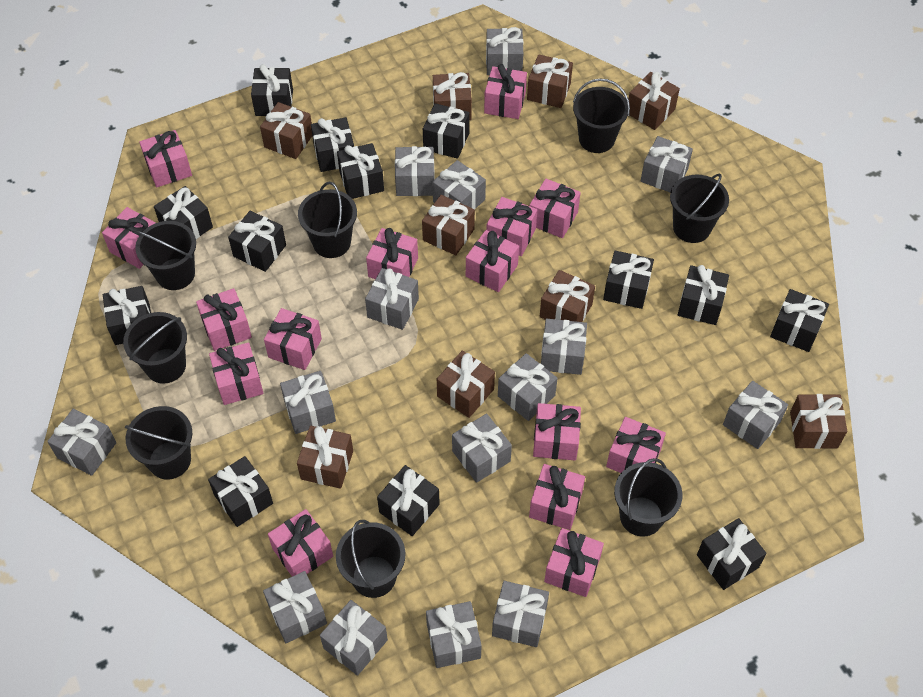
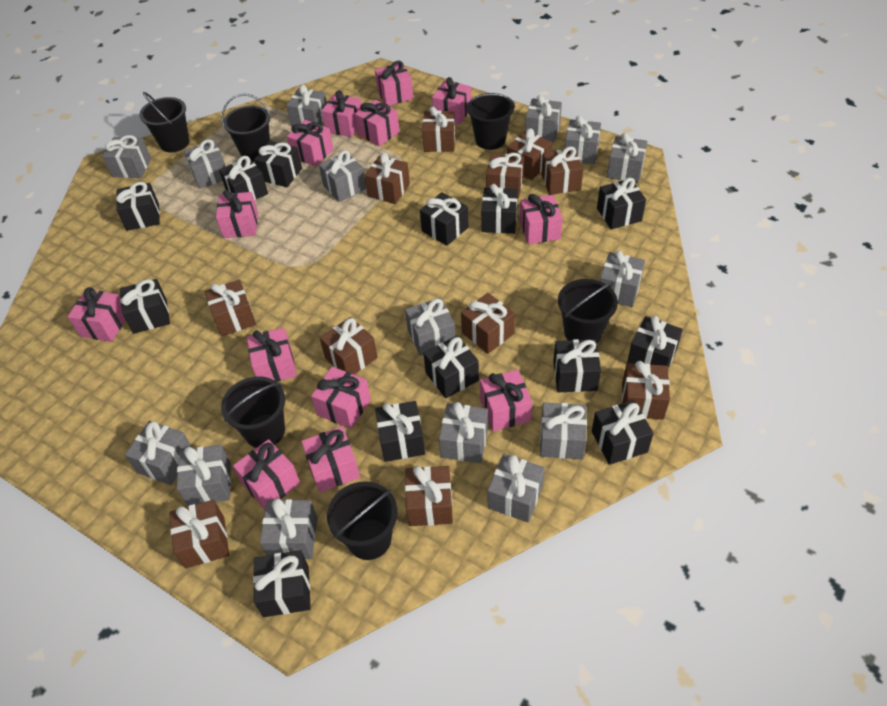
black bucket: 8 -> 6
brown gift: 9 -> 11
pink gift: 15 -> 13

